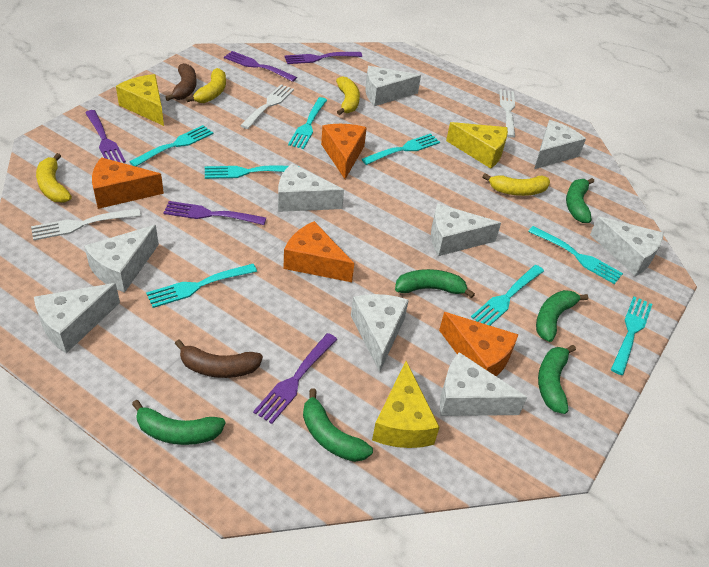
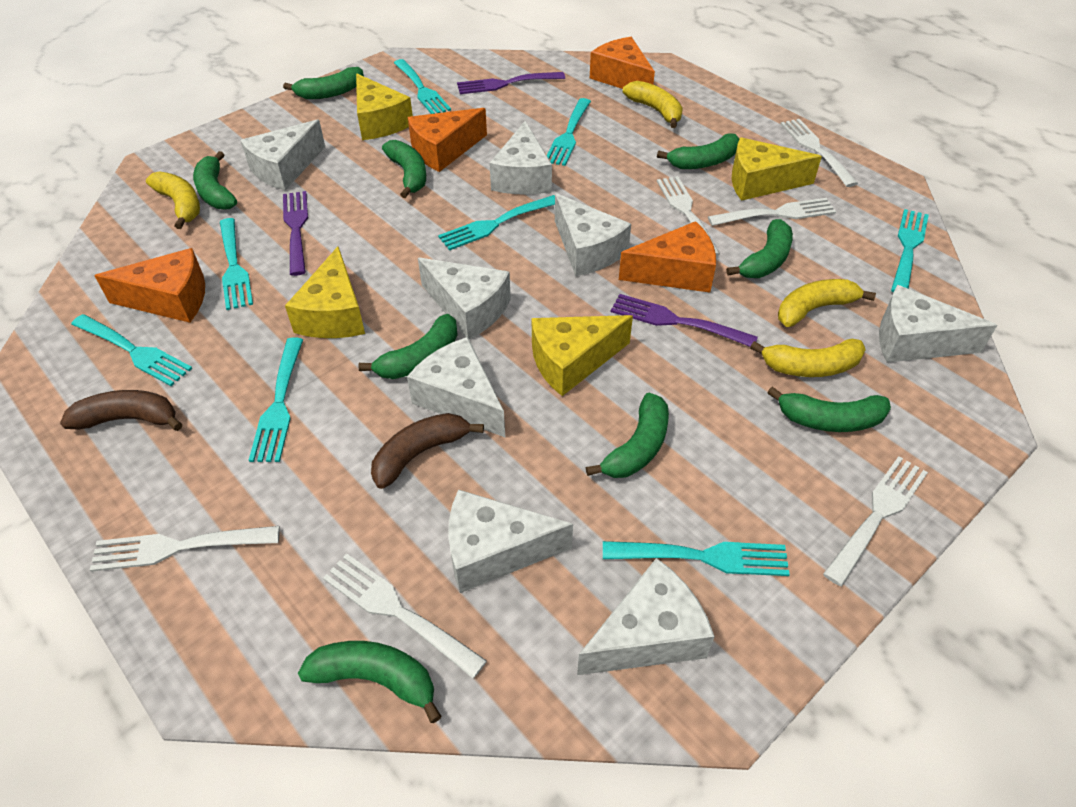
green banana: 6 -> 9
purple fork: 5 -> 3
white cheese: 9 -> 8
white fork: 3 -> 6
yellow cheese: 3 -> 4

